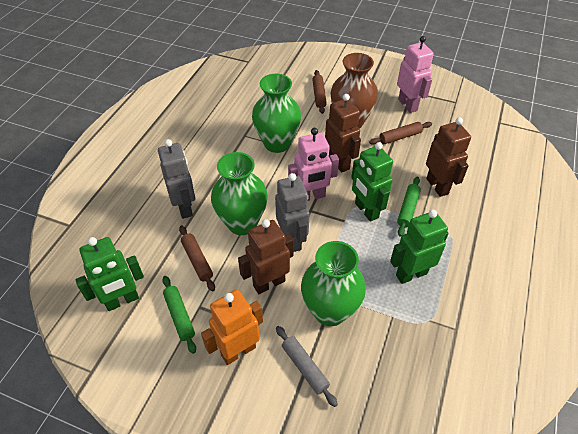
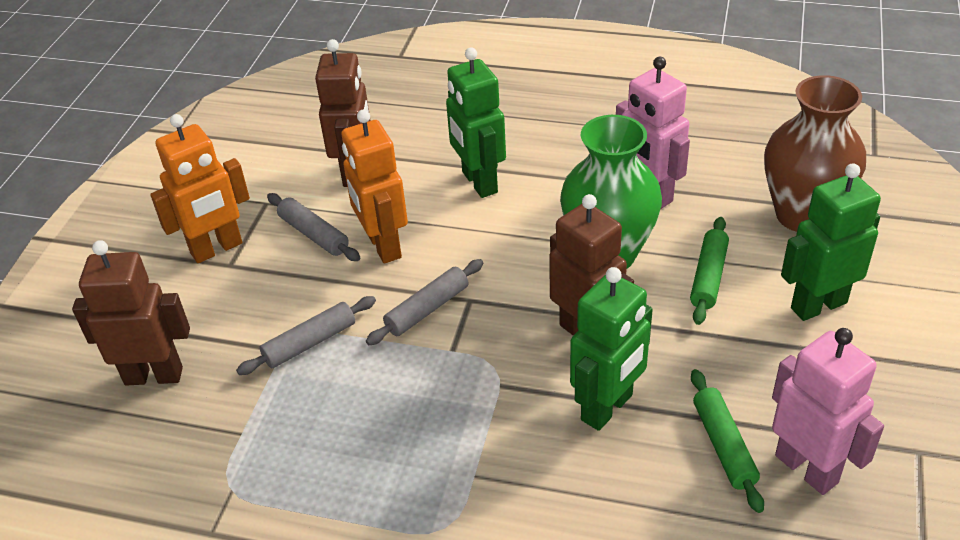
brown rolling pin: 3 -> 0
green vase: 3 -> 1
grey robot: 2 -> 0
grey rolling pin: 1 -> 3
orange robot: 1 -> 2

